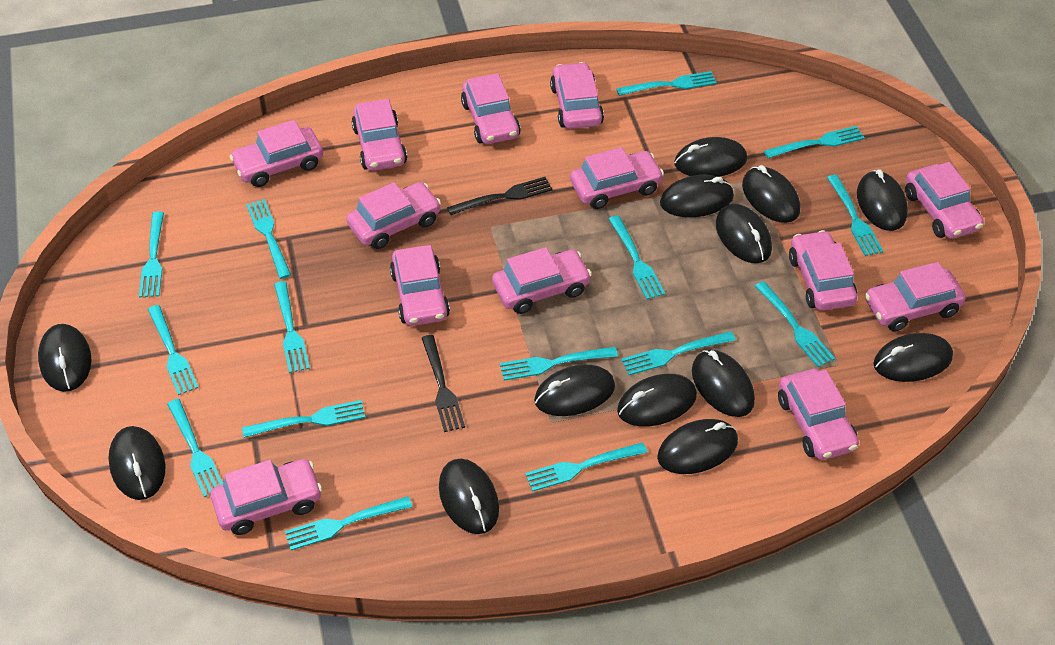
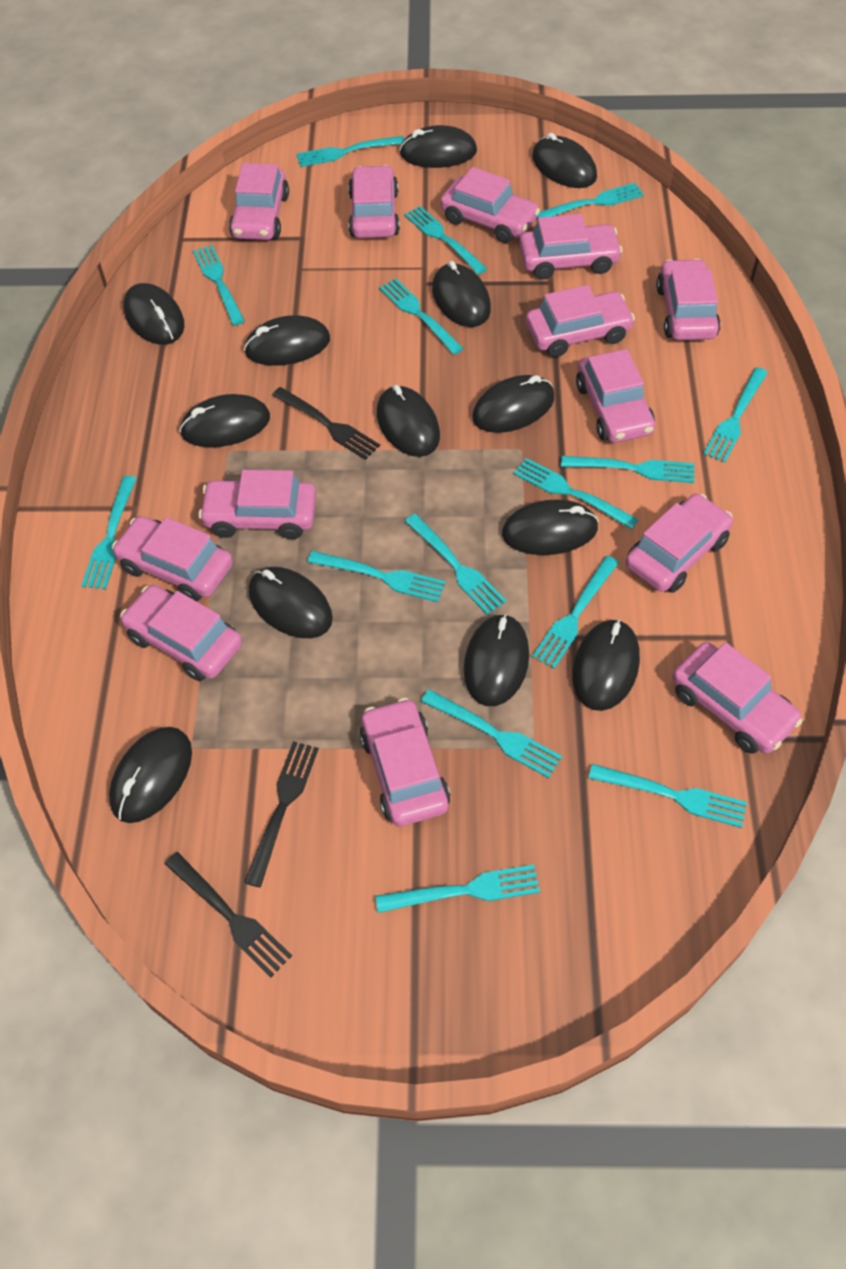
black fork: 2 -> 3

